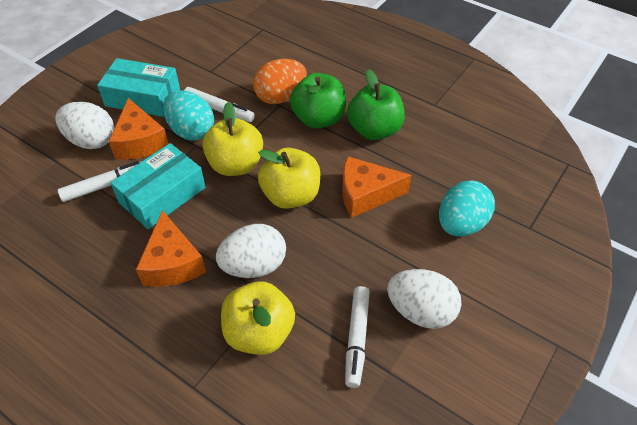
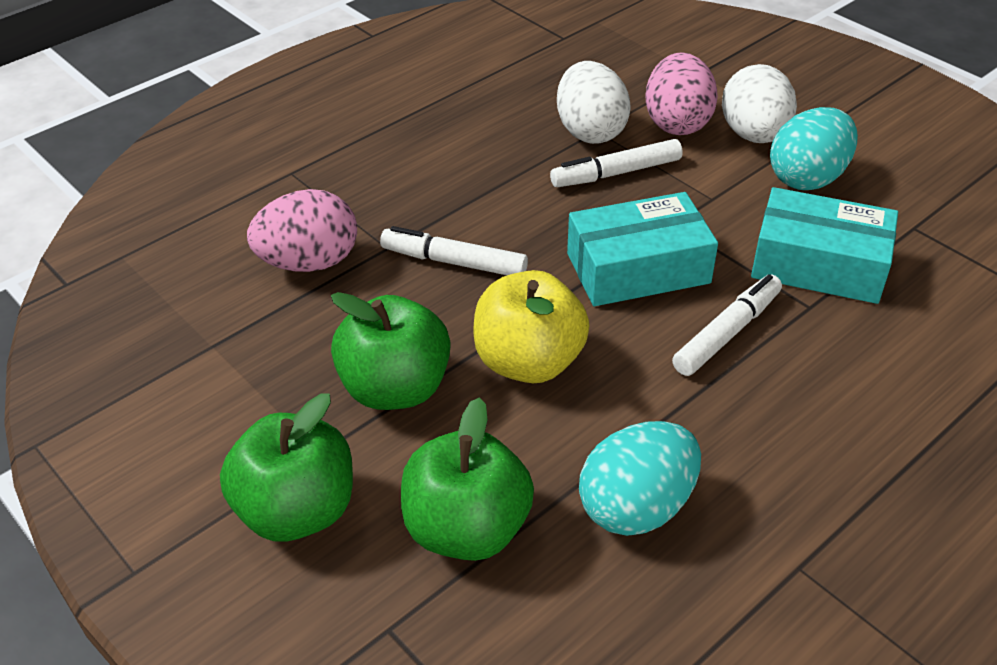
green apple: 2 -> 3
orange cheese: 3 -> 0
orange egg: 1 -> 0
pink egg: 0 -> 2
white egg: 3 -> 2
yellow apple: 3 -> 1

